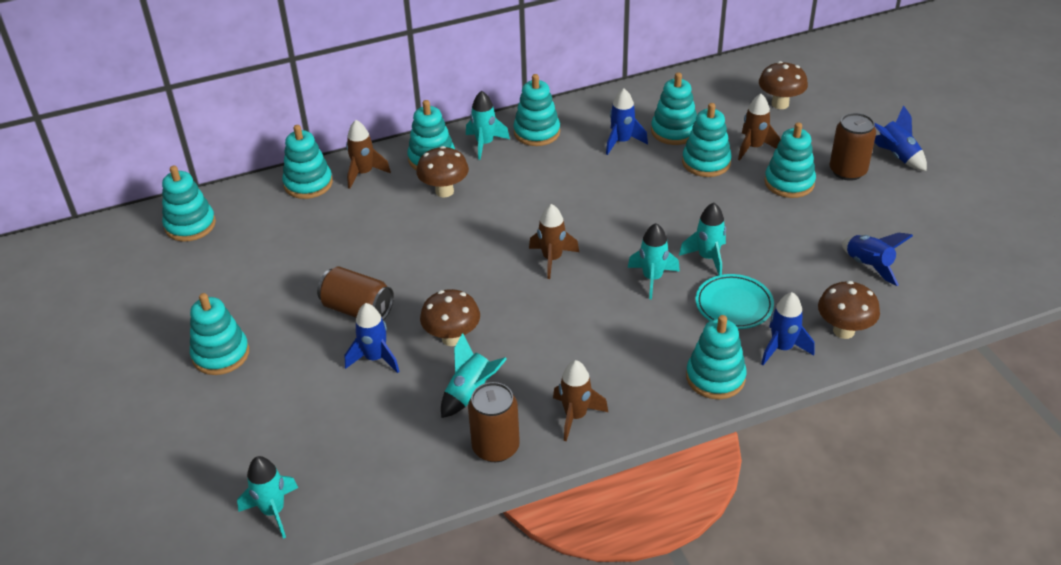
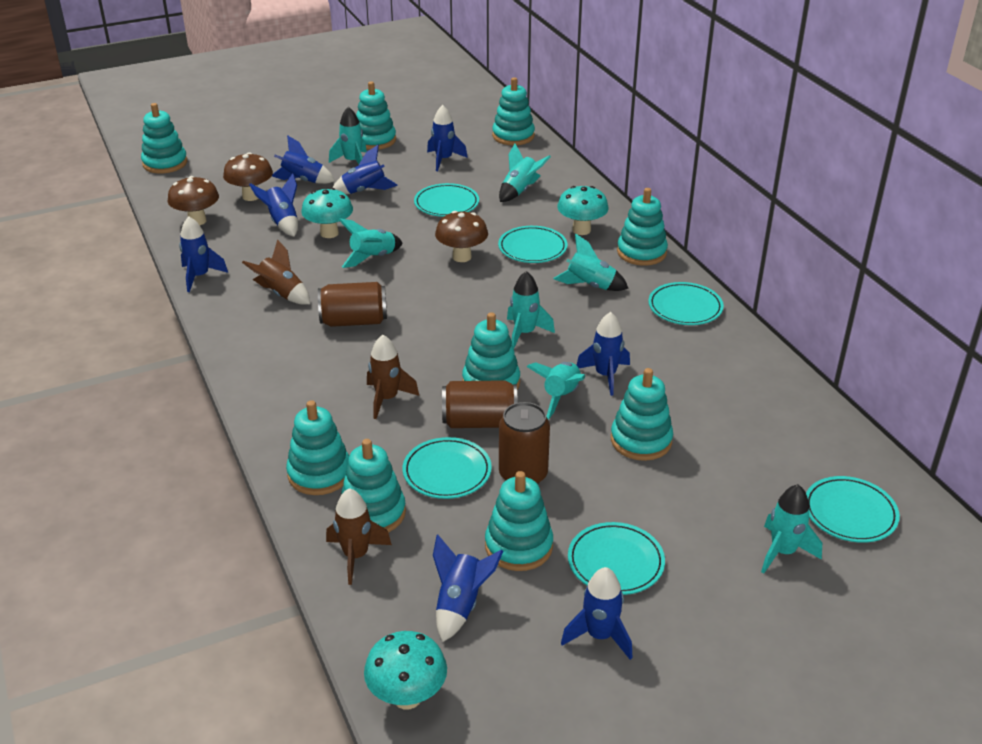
blue rocket: 5 -> 8
brown mushroom: 4 -> 3
brown rocket: 4 -> 3
turquoise mushroom: 0 -> 3
turquoise plate: 1 -> 6
turquoise rocket: 5 -> 7

